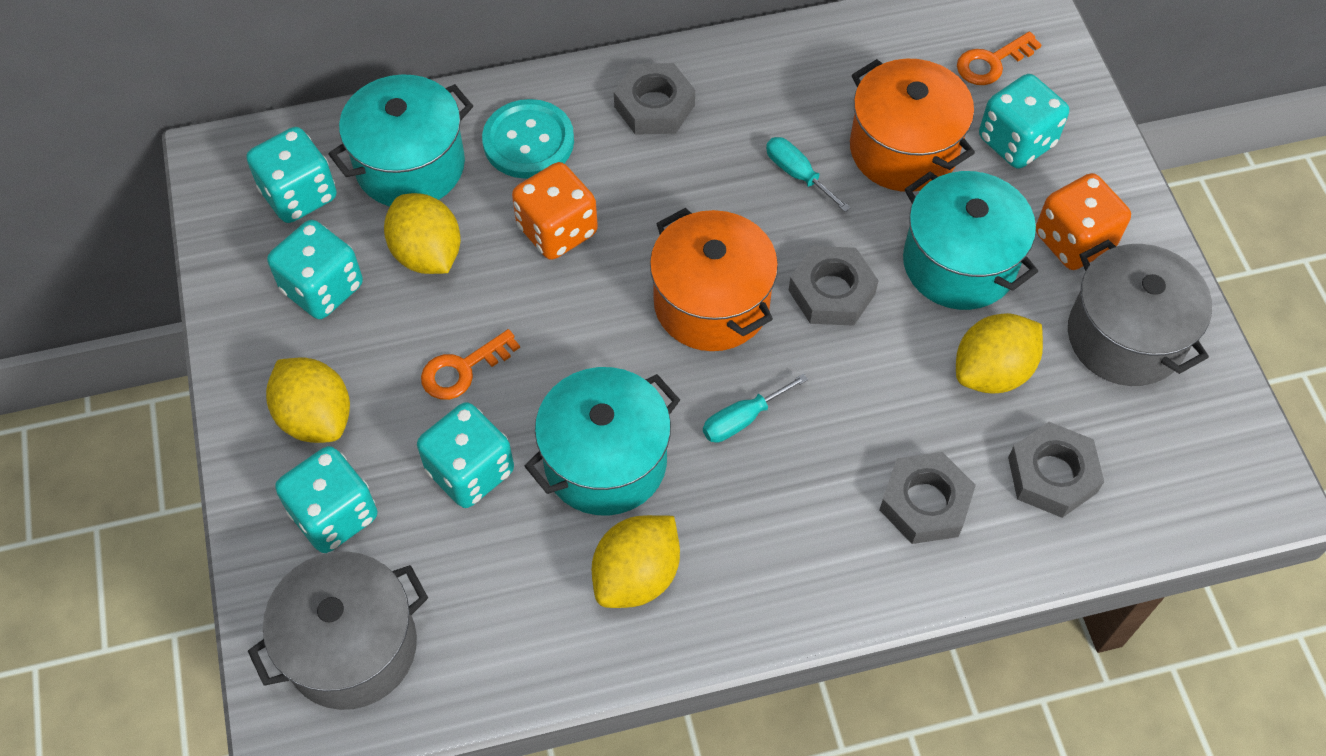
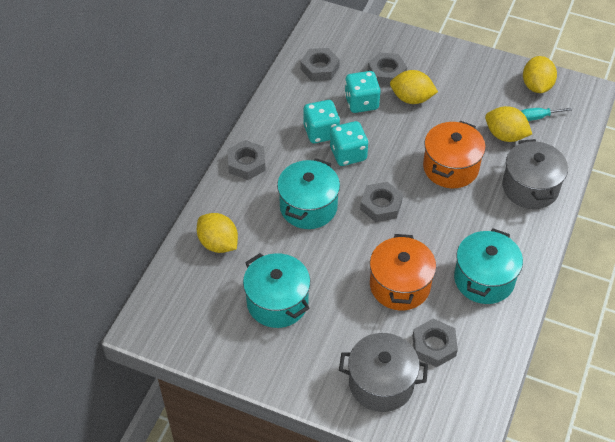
grey nut: 4 -> 5
orange dice: 2 -> 0
orange key: 2 -> 0
turquoise button: 1 -> 0
turquoise dice: 5 -> 3
turquoise screwdriver: 2 -> 1

